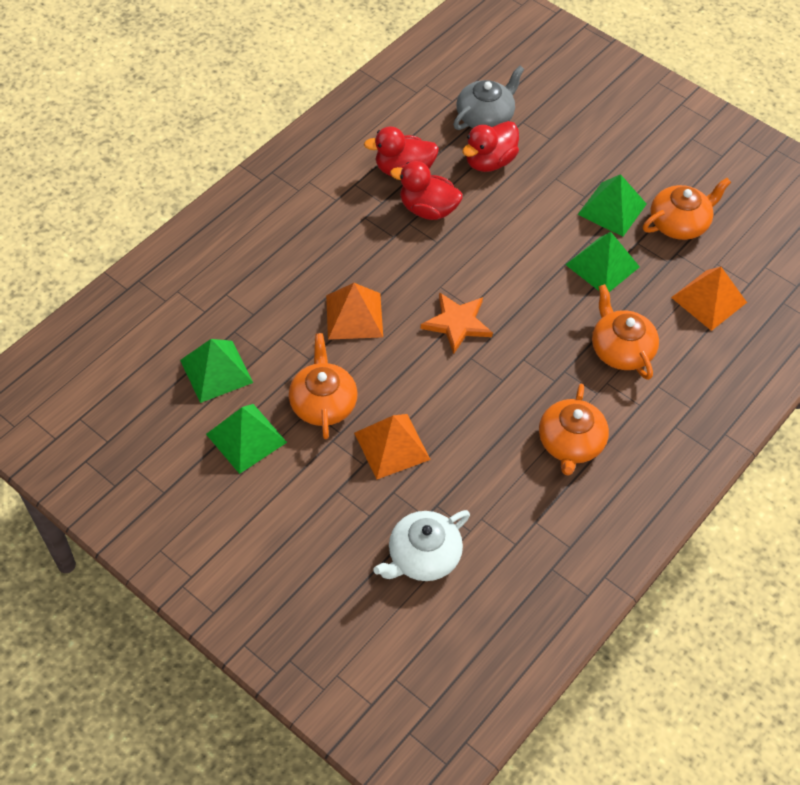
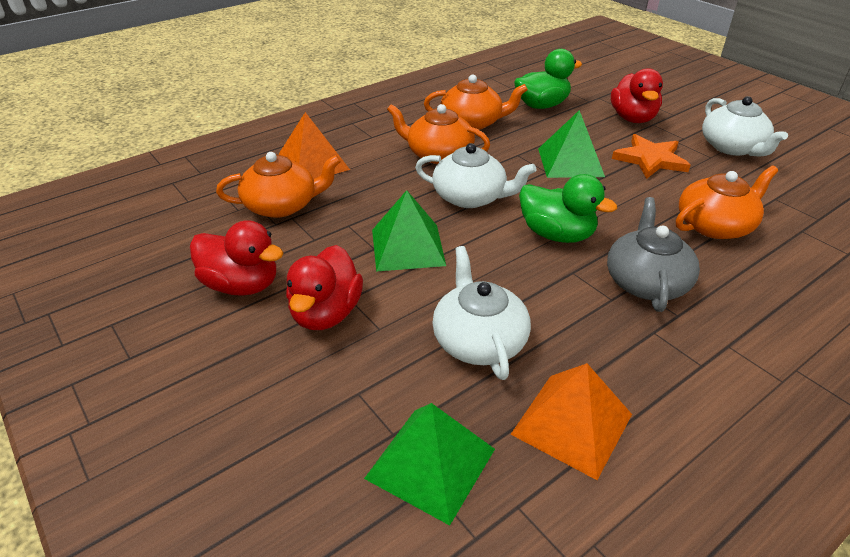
green duck: 0 -> 2
green pyramid: 4 -> 3
orange pyramid: 3 -> 2
white teapot: 1 -> 3

